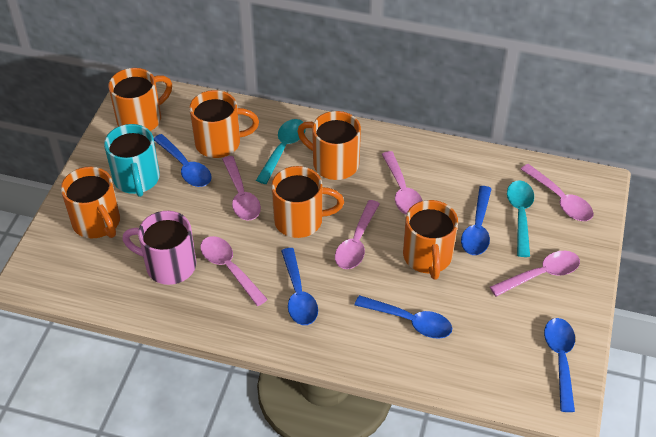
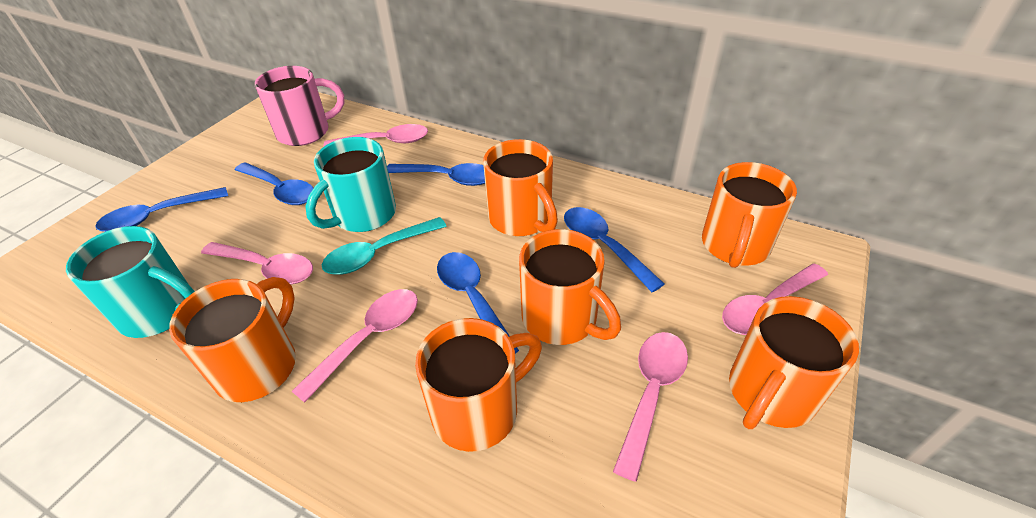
pink spoon: 6 -> 5
turquoise mug: 1 -> 2
turquoise spoon: 2 -> 1

